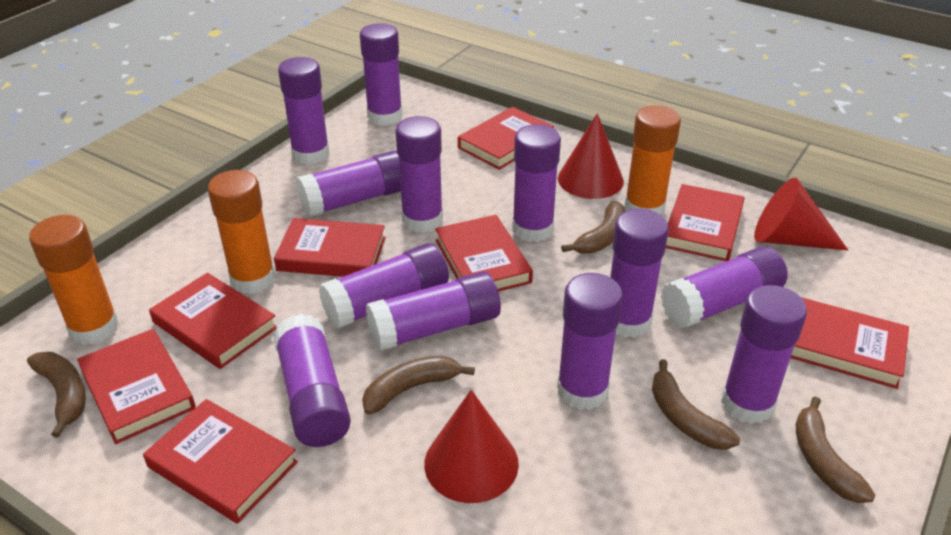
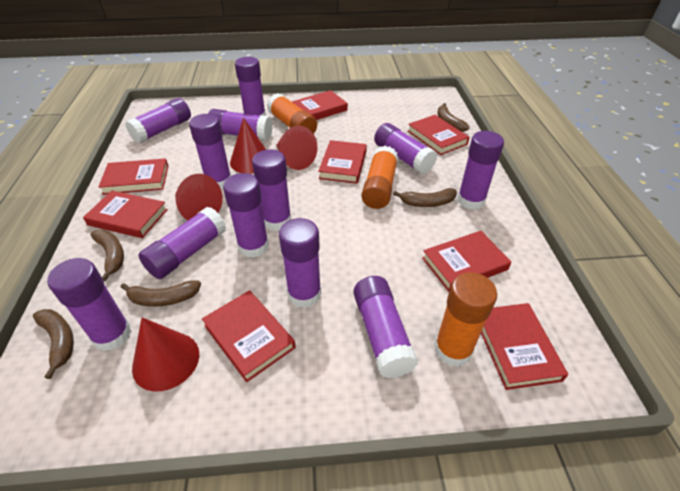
red cone: 3 -> 4

